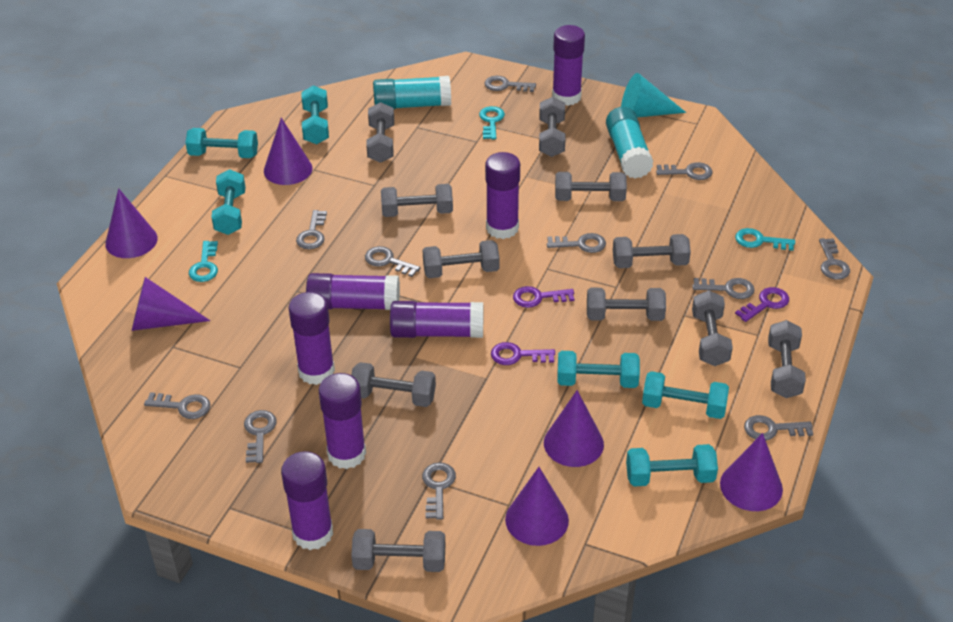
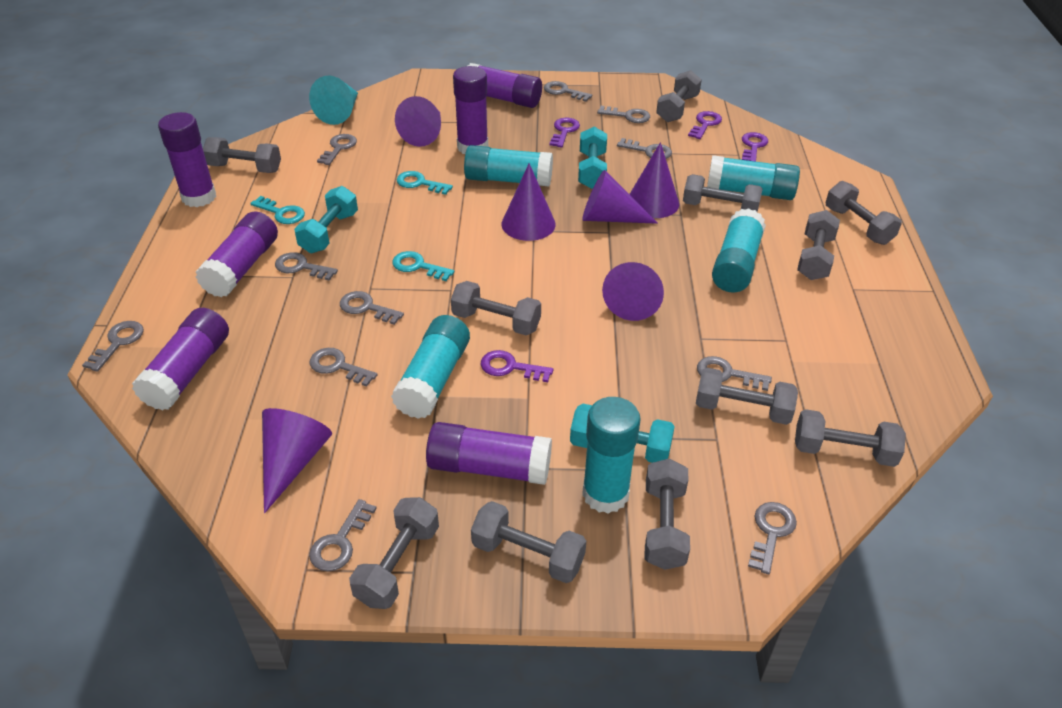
purple glue stick: 7 -> 6
purple key: 3 -> 4
turquoise dumbbell: 6 -> 3
turquoise glue stick: 2 -> 5

